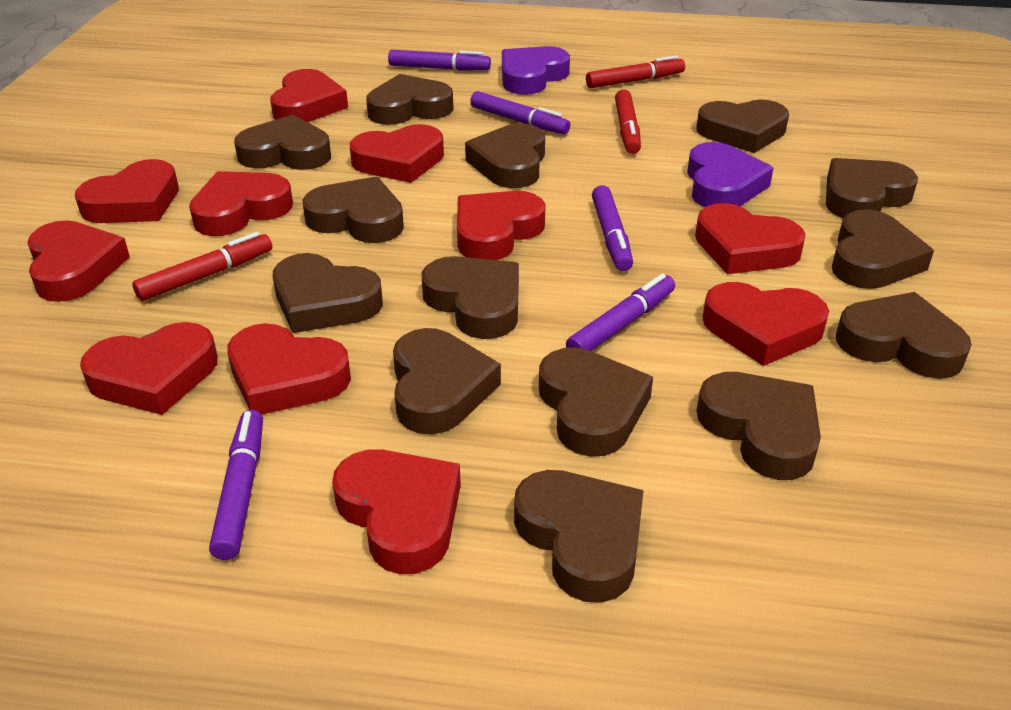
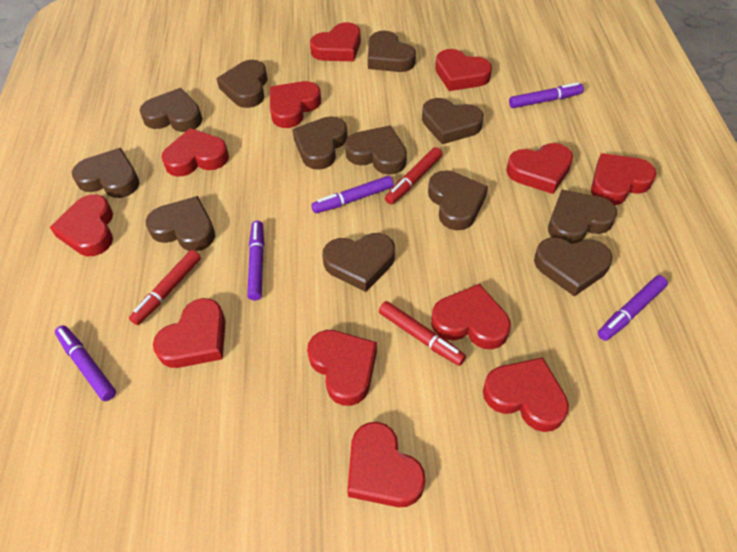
brown heart: 14 -> 12
purple heart: 2 -> 0
red heart: 11 -> 12

